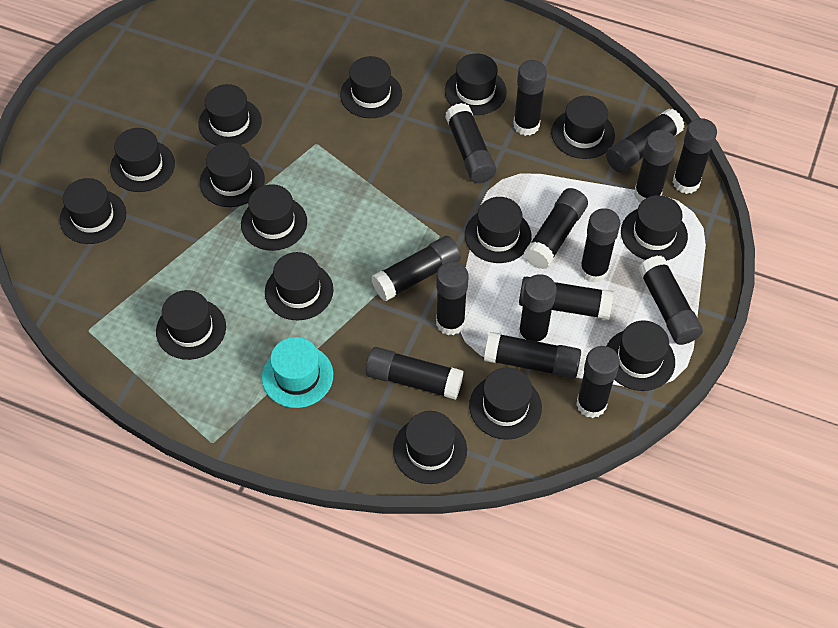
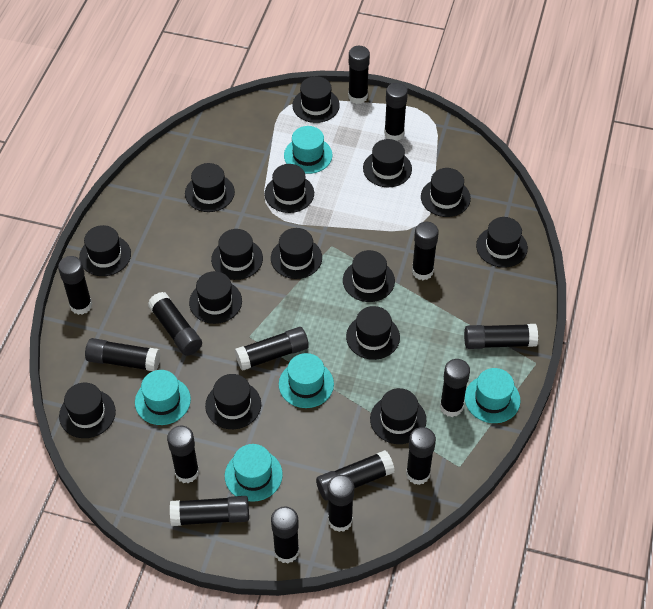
turquoise hat: 1 -> 5

